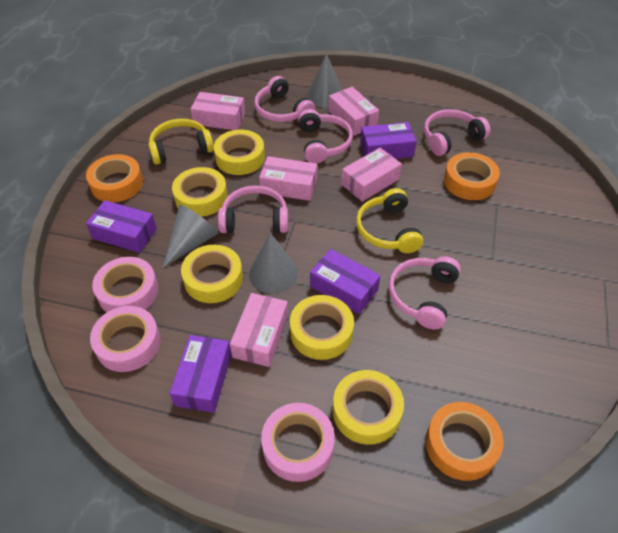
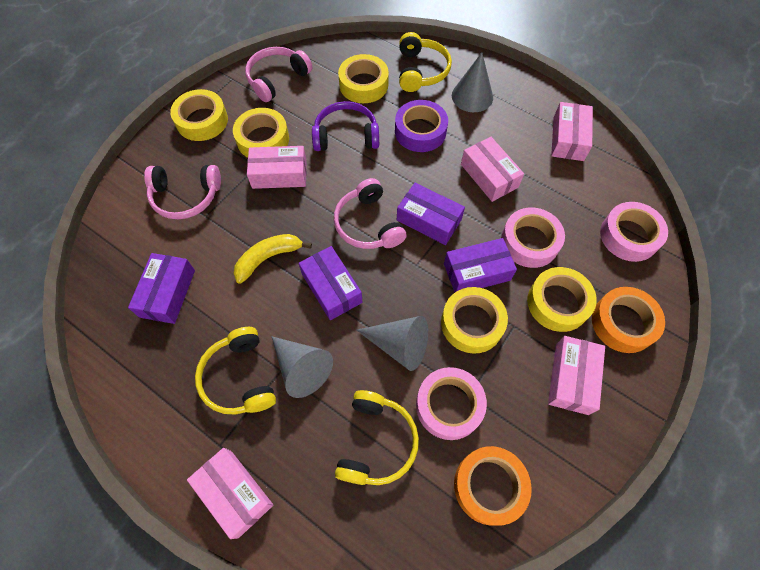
orange tape: 3 -> 2
pink headphones: 5 -> 3
purple headphones: 0 -> 1
purple tape: 0 -> 1
yellow banana: 0 -> 1
yellow headphones: 2 -> 3

